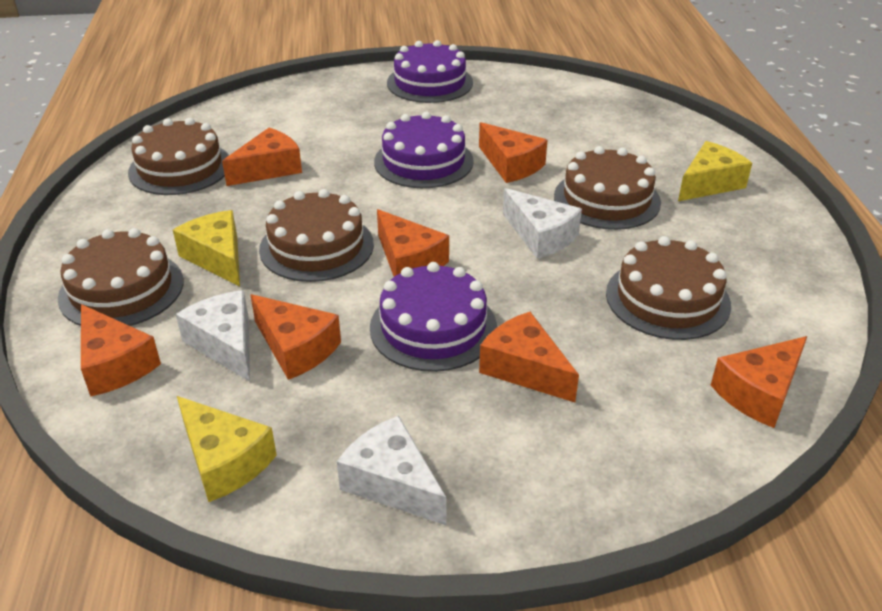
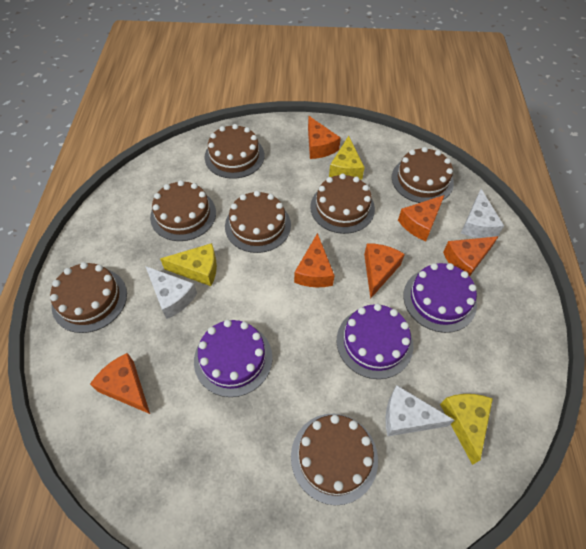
brown cake: 5 -> 7
orange cheese: 7 -> 6

